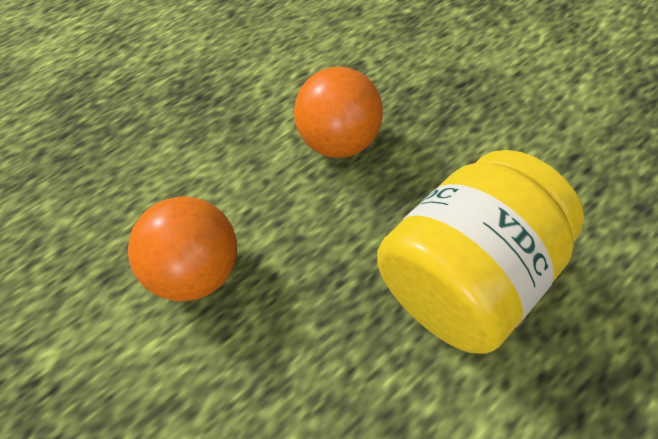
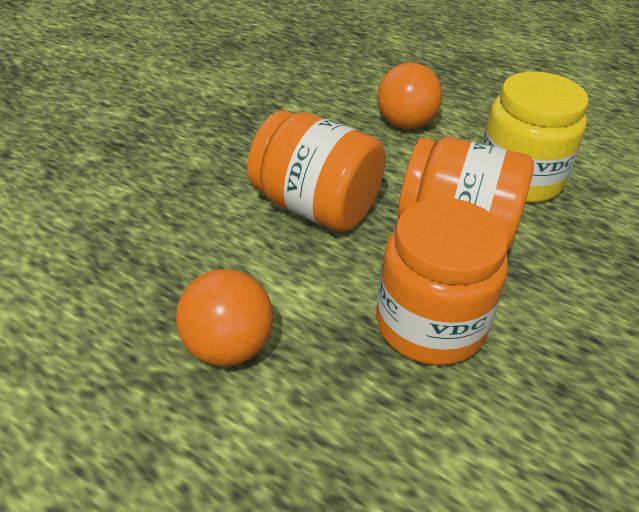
orange jar: 0 -> 3

